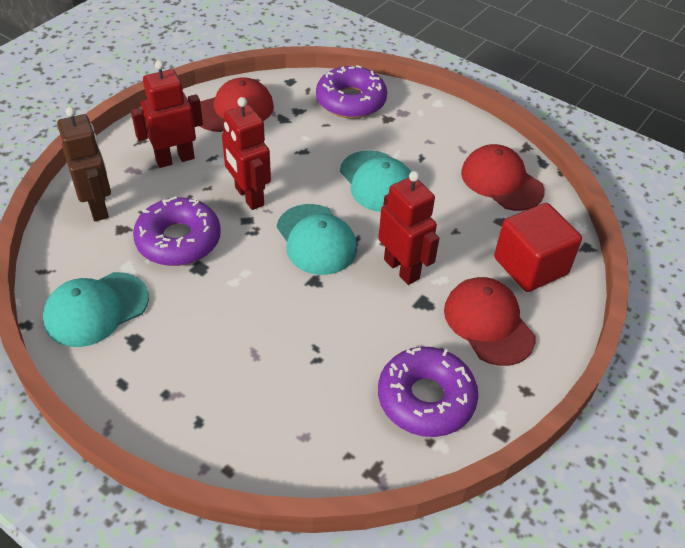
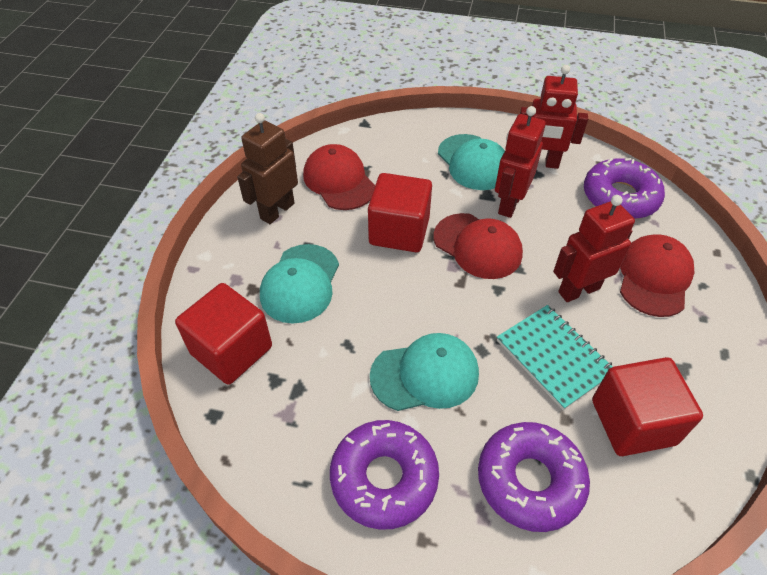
red cube: 1 -> 3
turquoise notebook: 0 -> 1

